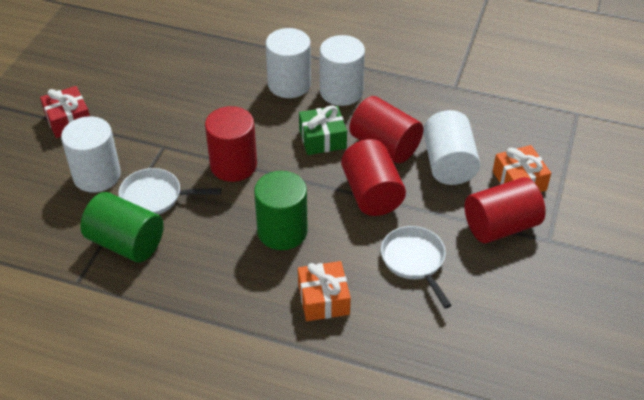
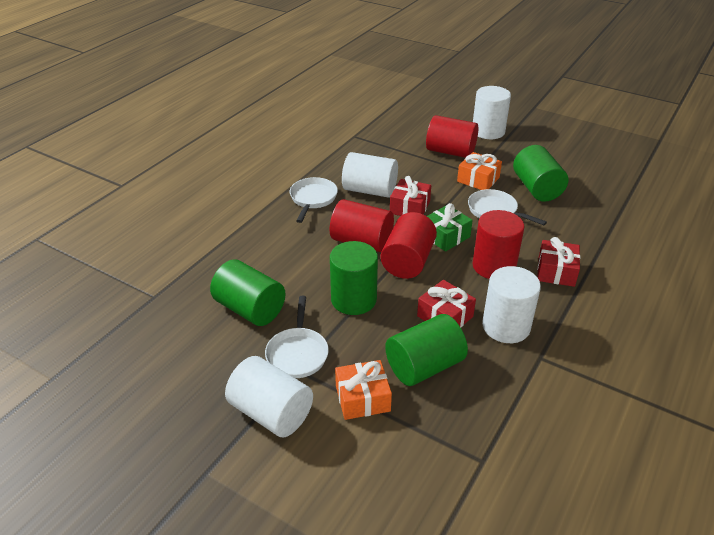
green cylinder: 2 -> 4
red gift: 1 -> 3
white pan: 2 -> 3

